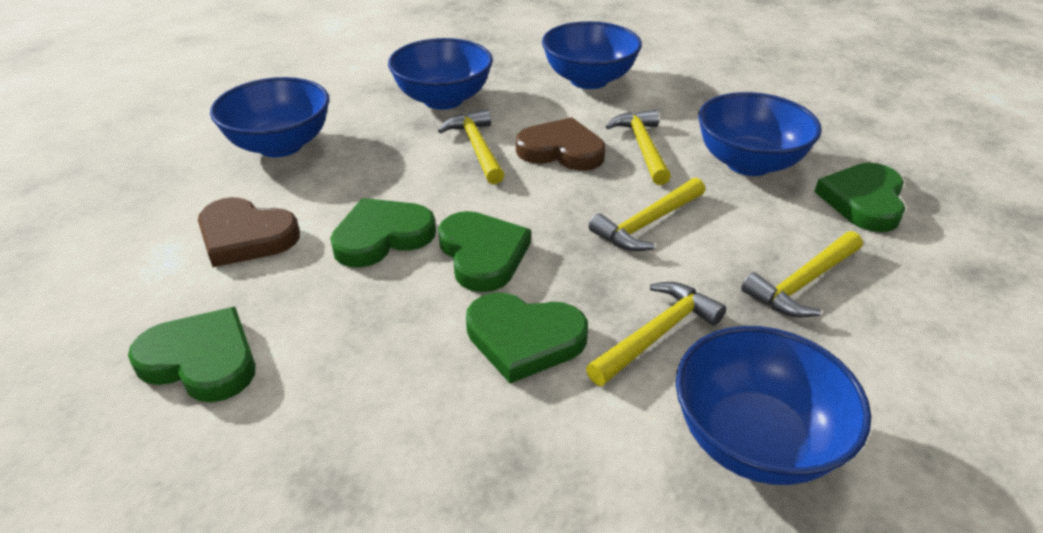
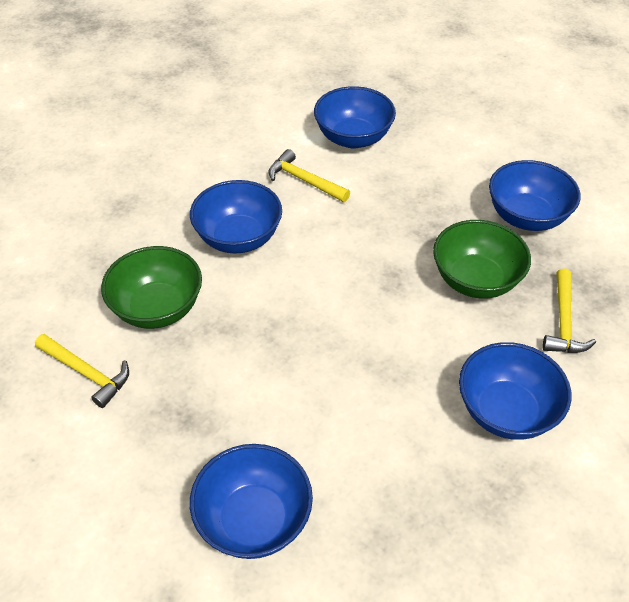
brown heart: 2 -> 0
green bowl: 0 -> 2
green heart: 5 -> 0
yellow hammer: 5 -> 3

